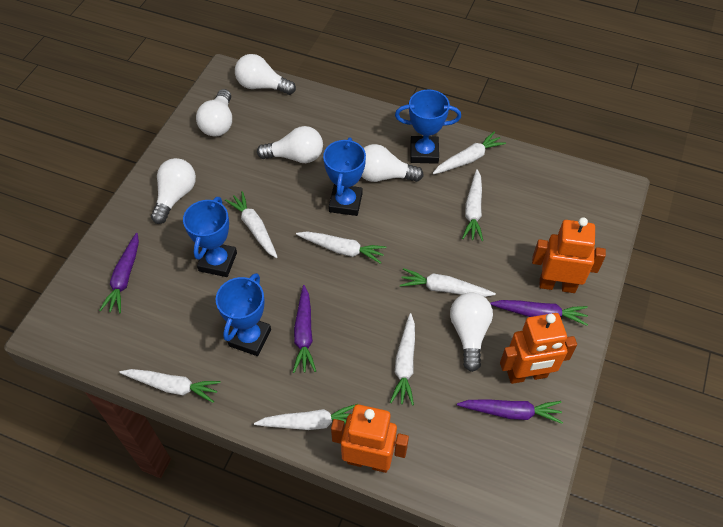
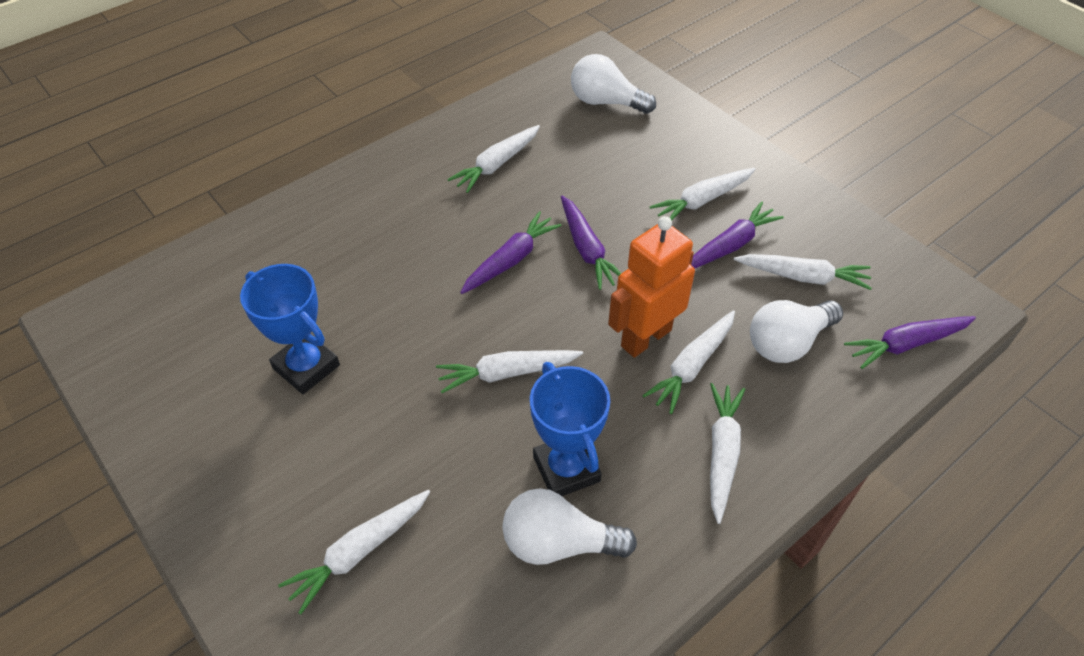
blue trophy: 4 -> 2
orange robot: 3 -> 1
white carrot: 8 -> 7
white light bulb: 6 -> 3

